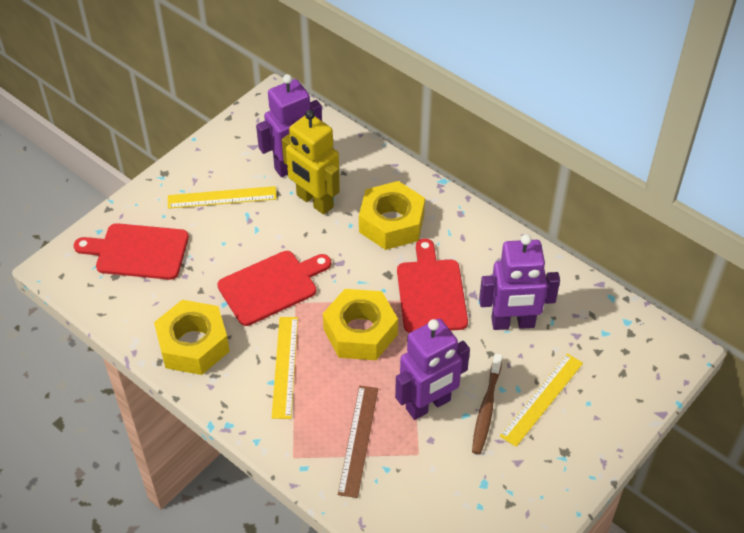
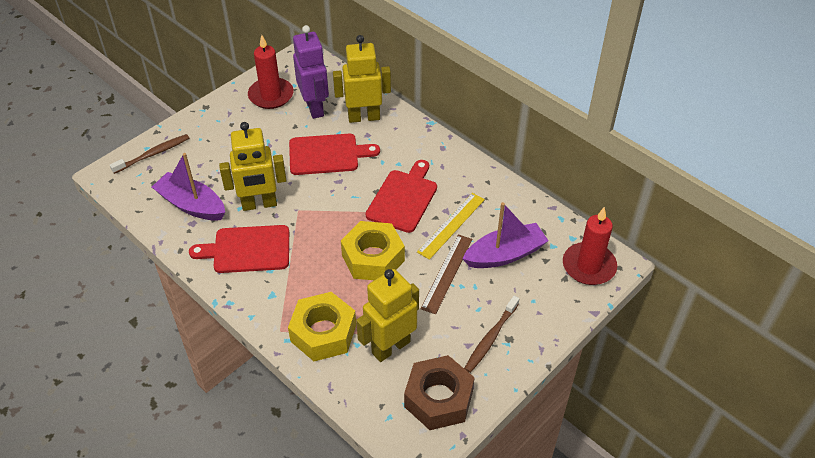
brown nut: 0 -> 1
brown toothbrush: 1 -> 2
purple boat: 0 -> 2
purple robot: 3 -> 1
red candle: 0 -> 2
yellow nut: 3 -> 2
yellow robot: 1 -> 3
yellow ruler: 3 -> 1

